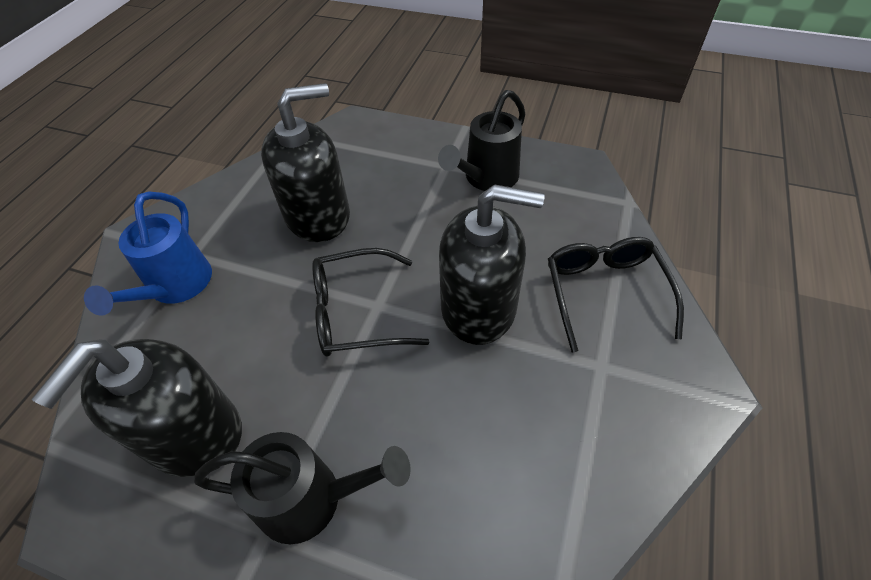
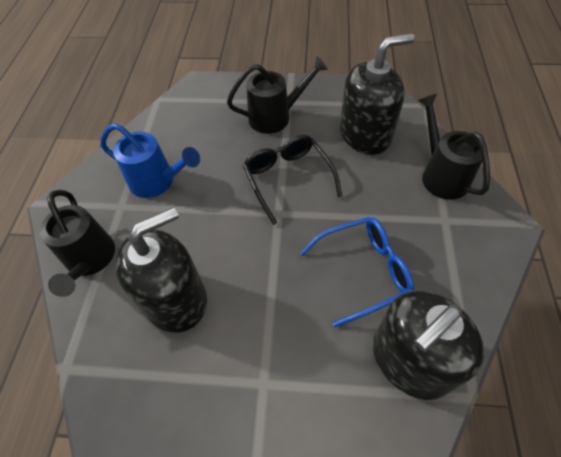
black glasses: 2 -> 1
black watering can: 2 -> 3
blue glasses: 0 -> 1

